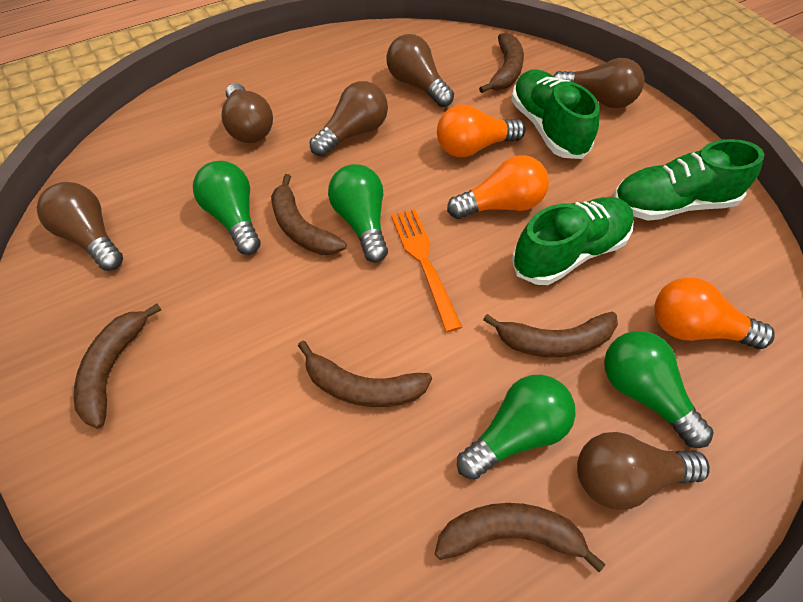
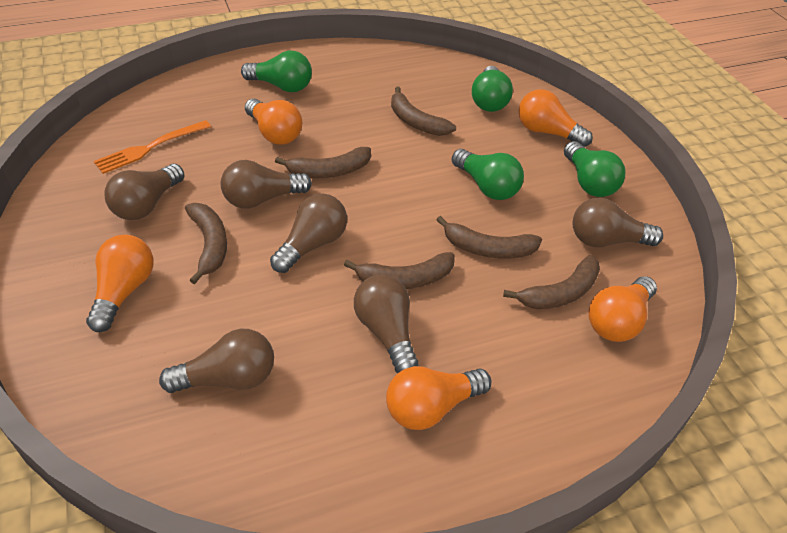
green shoe: 3 -> 0
orange light bulb: 3 -> 5

